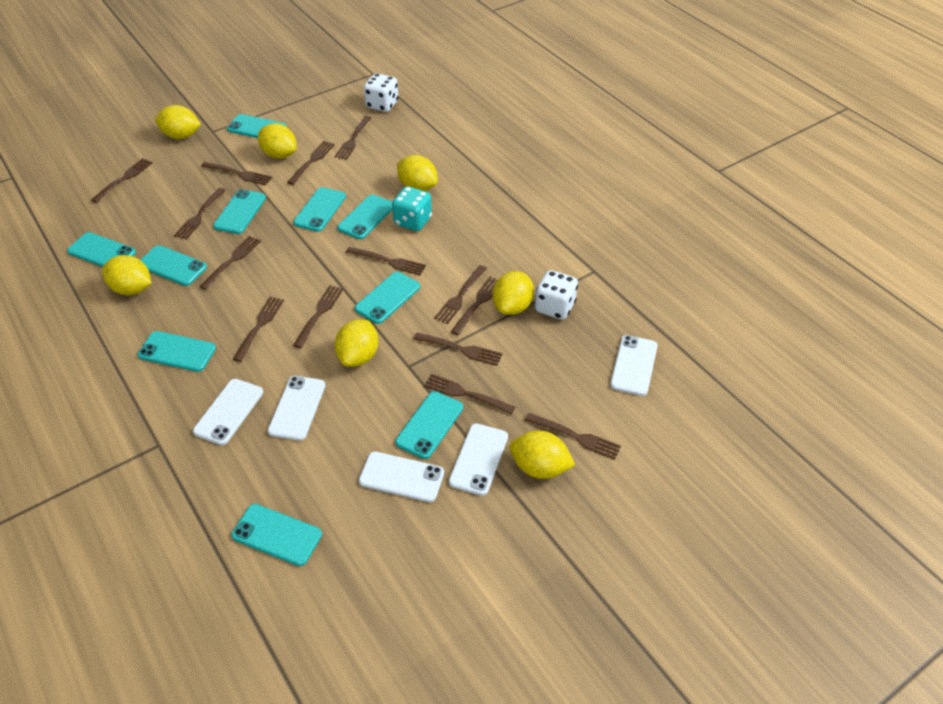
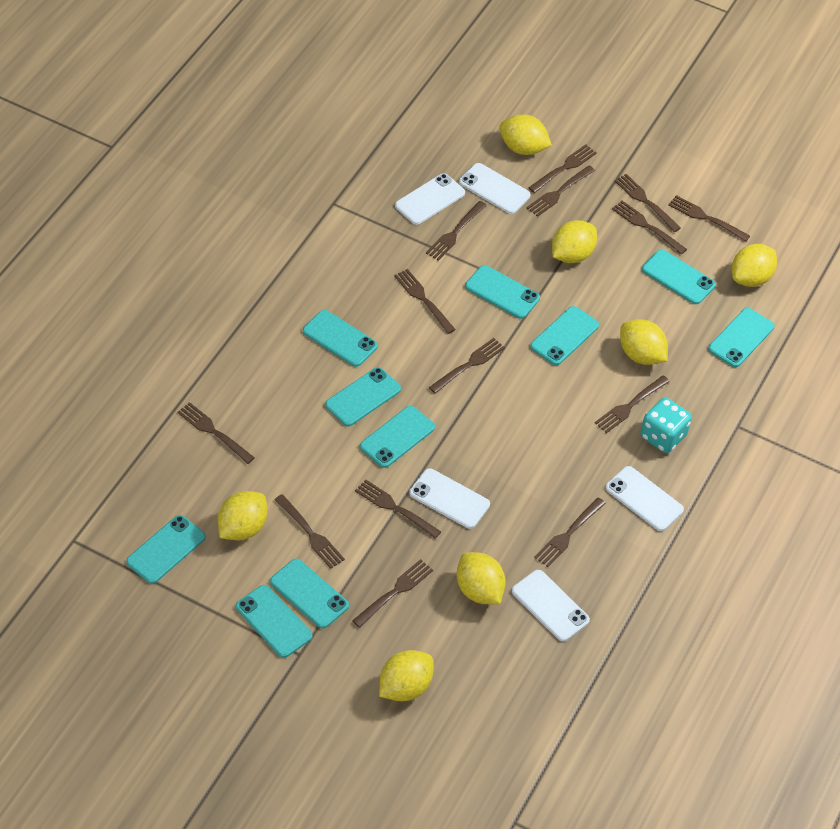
white dice: 2 -> 0

